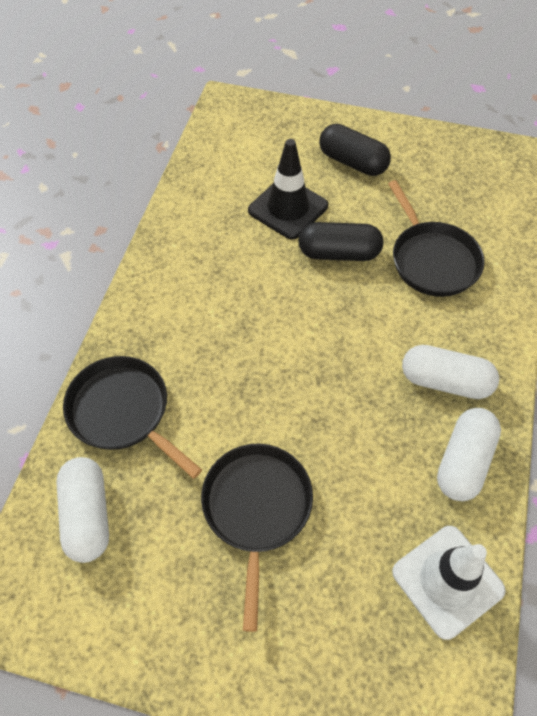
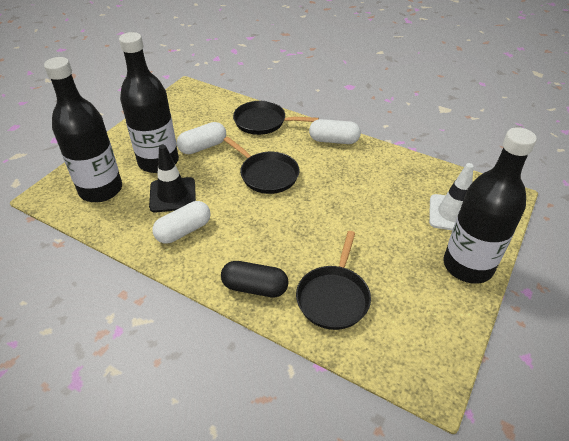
black bottle: 0 -> 3
black capsule: 2 -> 1

